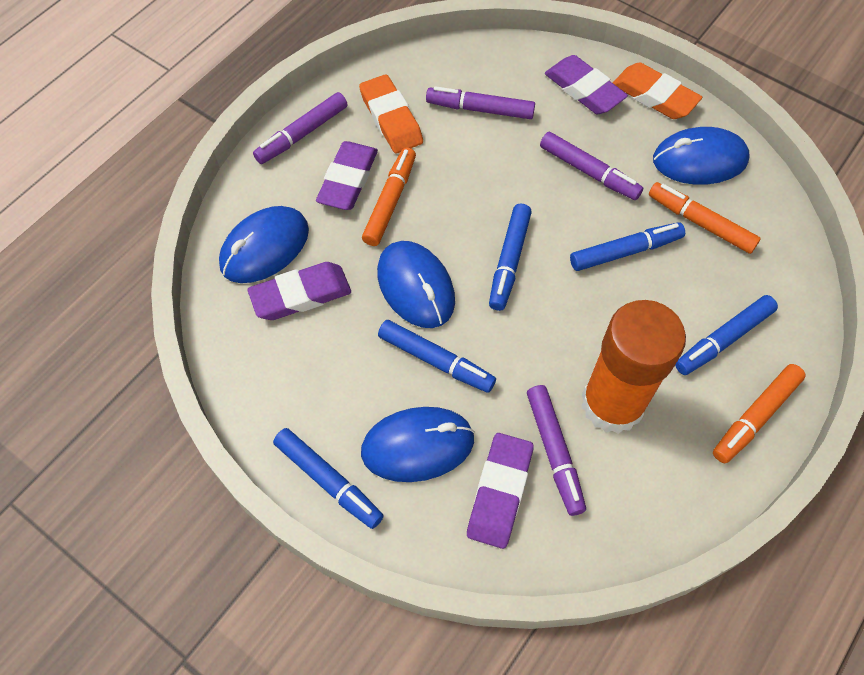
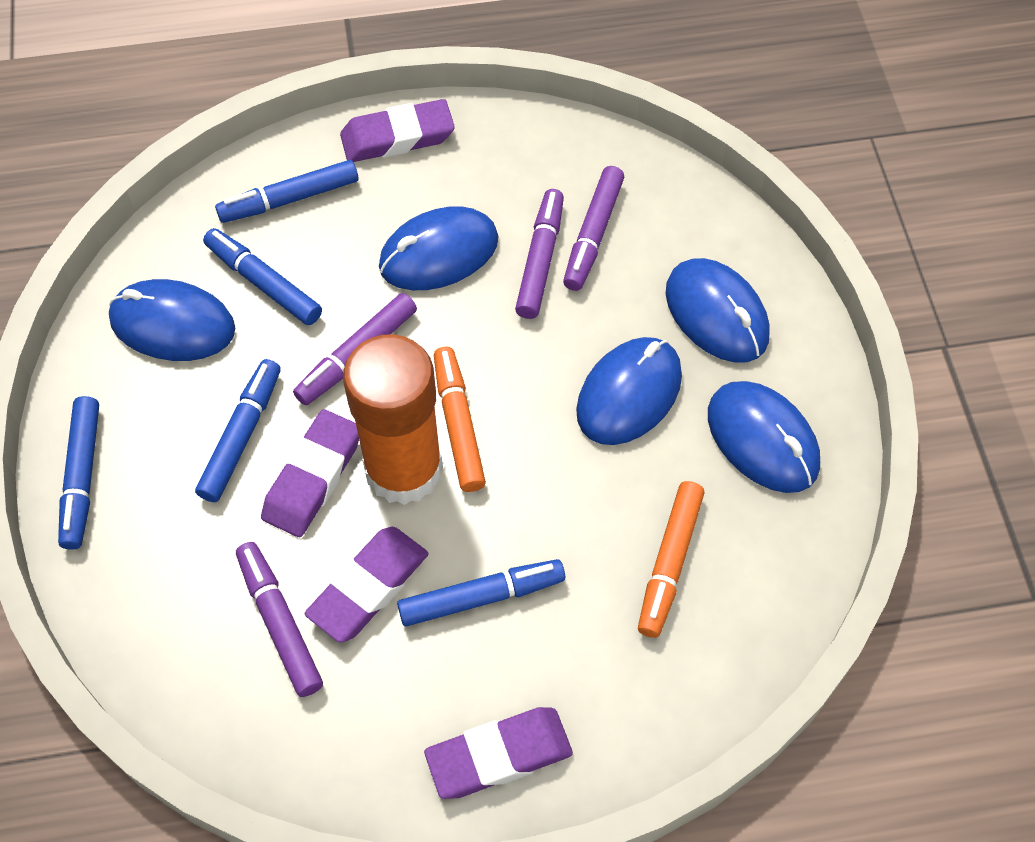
blue mouse: 4 -> 5
orange eraser: 2 -> 0
orange marker: 3 -> 2

